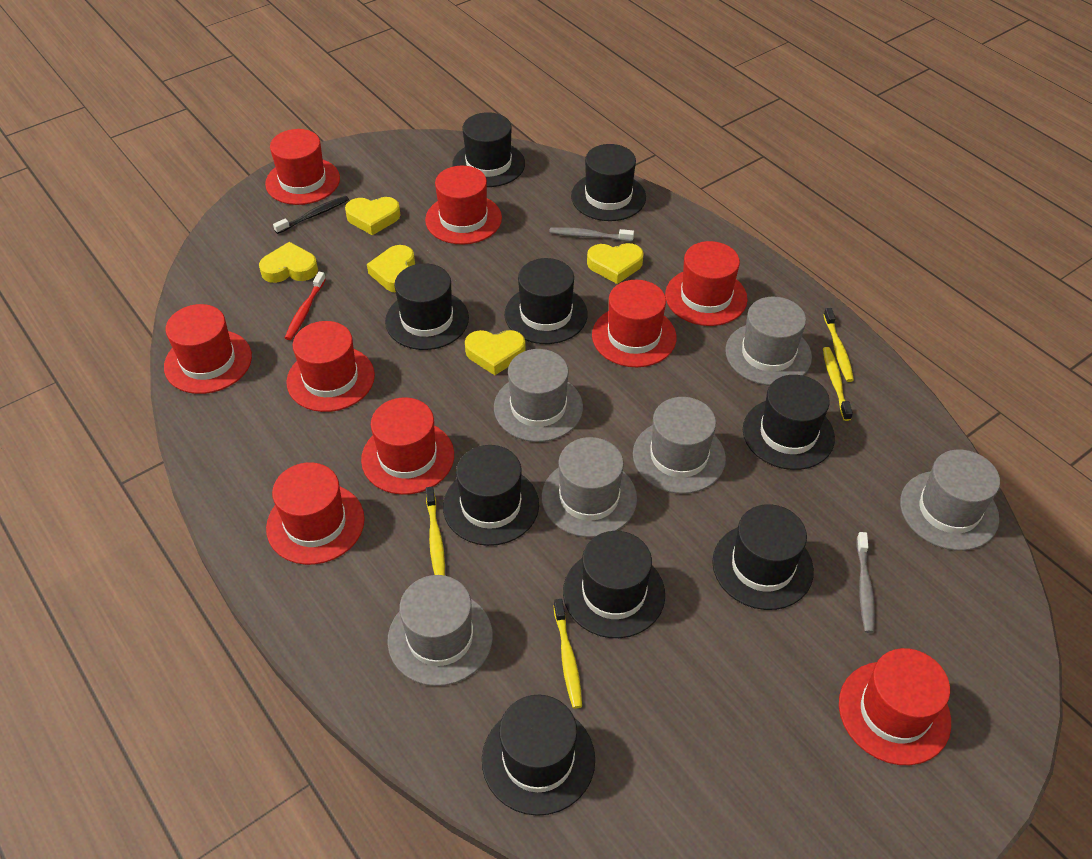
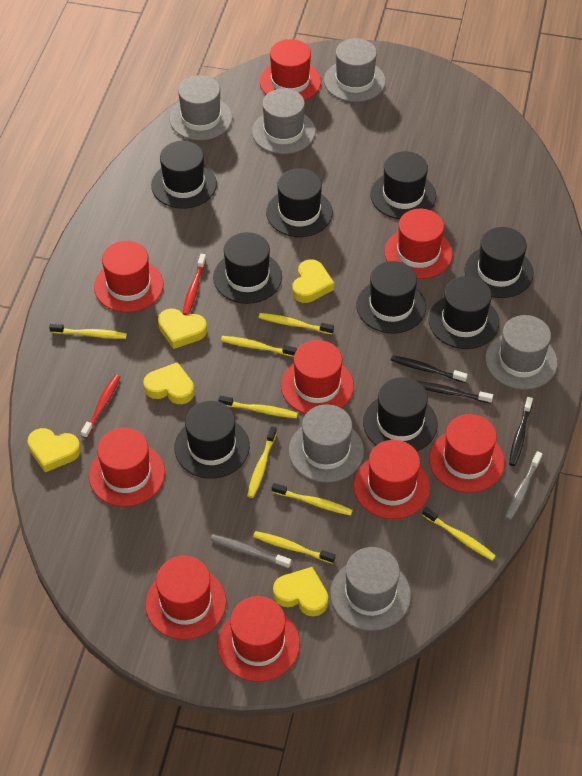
black toothbrush: 1 -> 3
red toothbrush: 1 -> 2
yellow toothbrush: 4 -> 8

